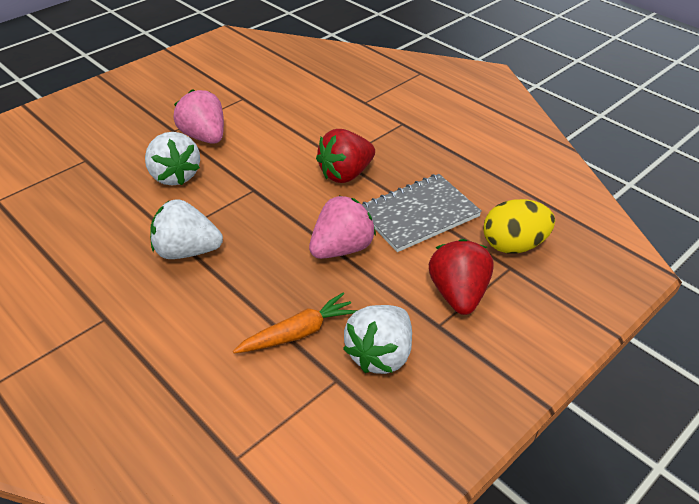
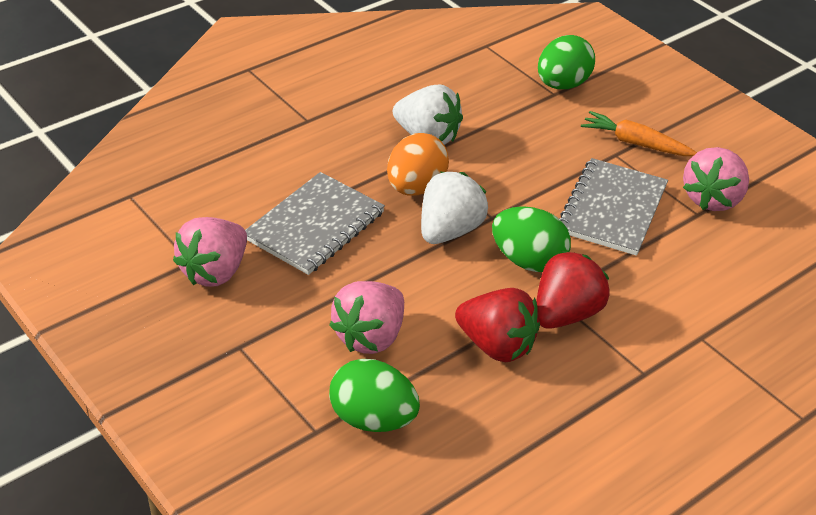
green egg: 0 -> 3
grey notebook: 1 -> 2
orange egg: 0 -> 1
pink strawberry: 2 -> 3
white strawberry: 3 -> 2
yellow egg: 1 -> 0

